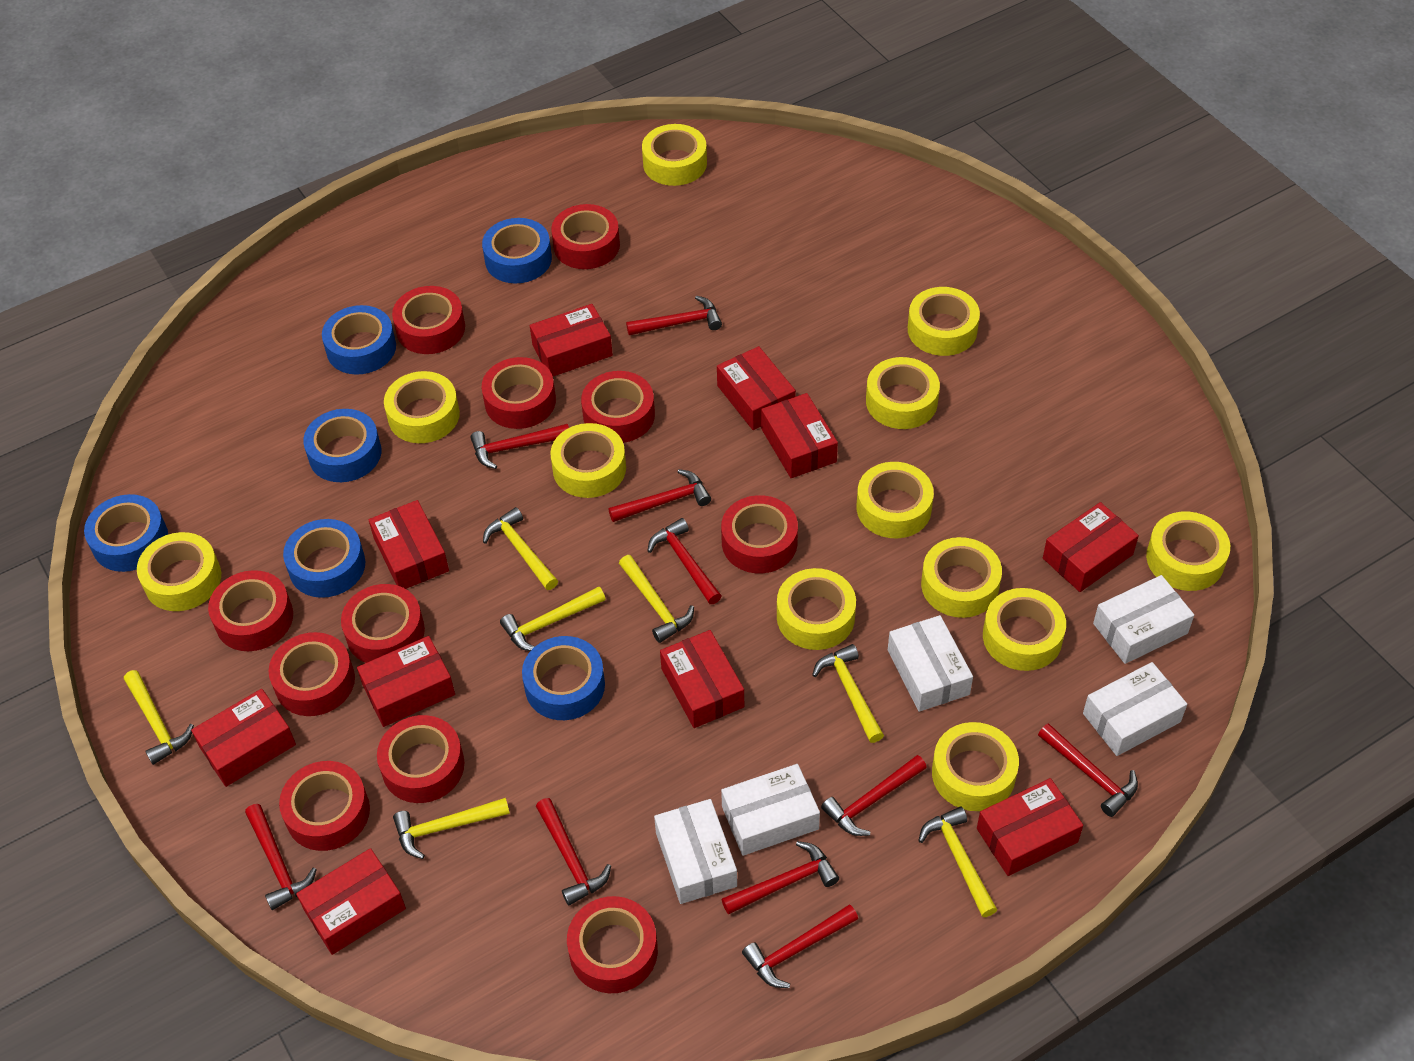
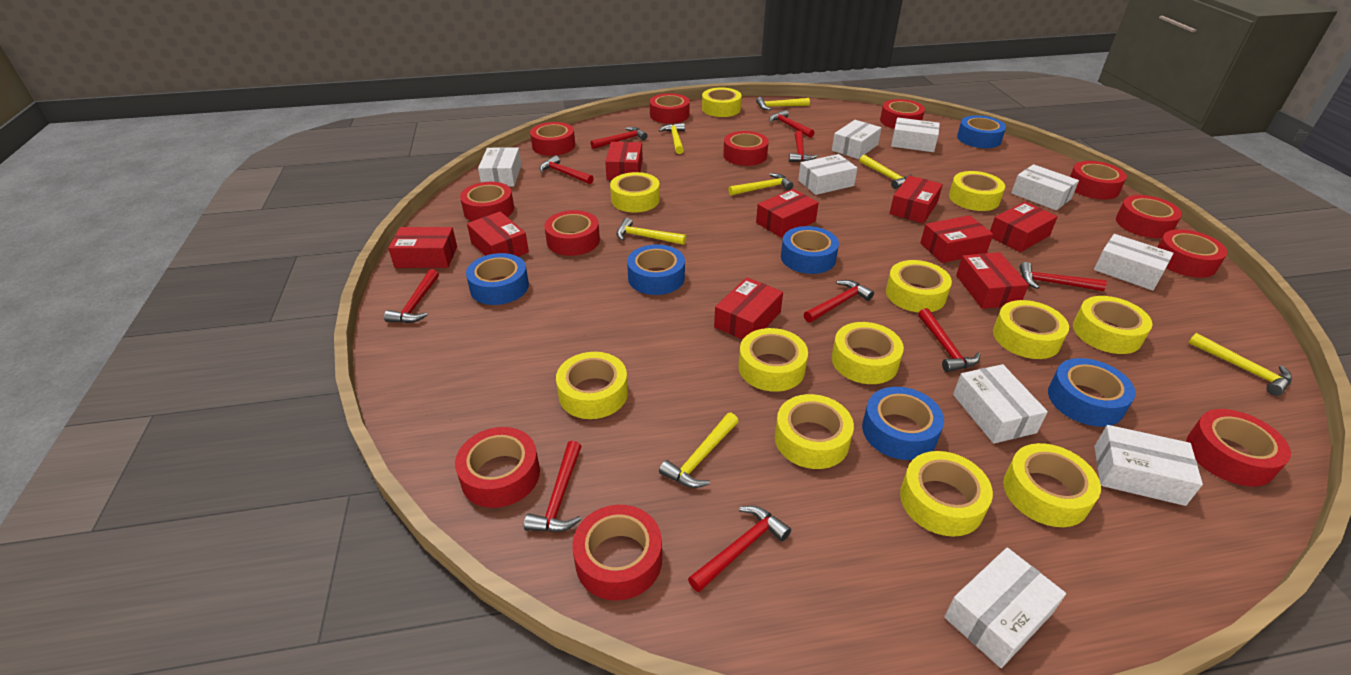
red box: 10 -> 9
red tape: 11 -> 12
white box: 5 -> 9

